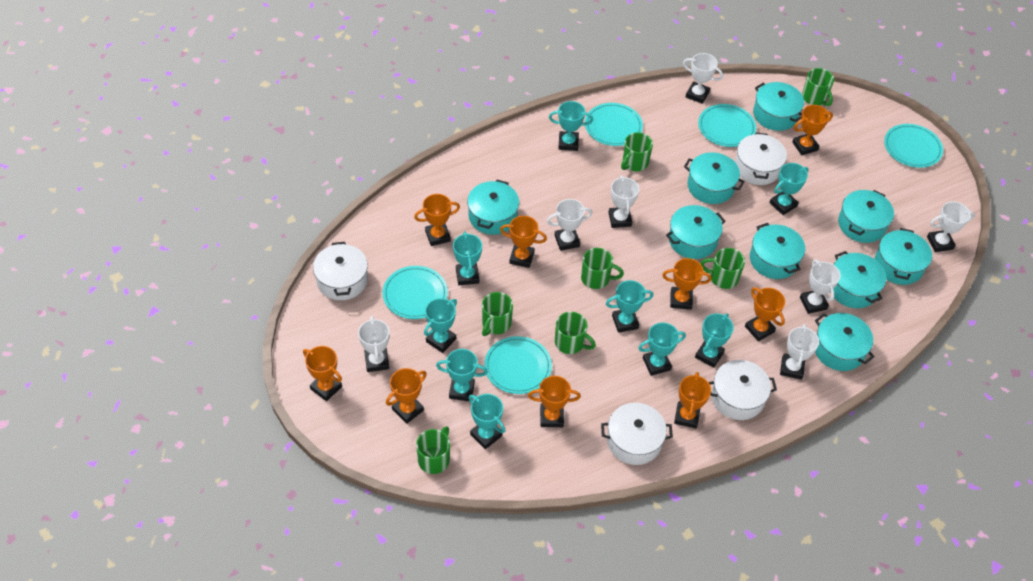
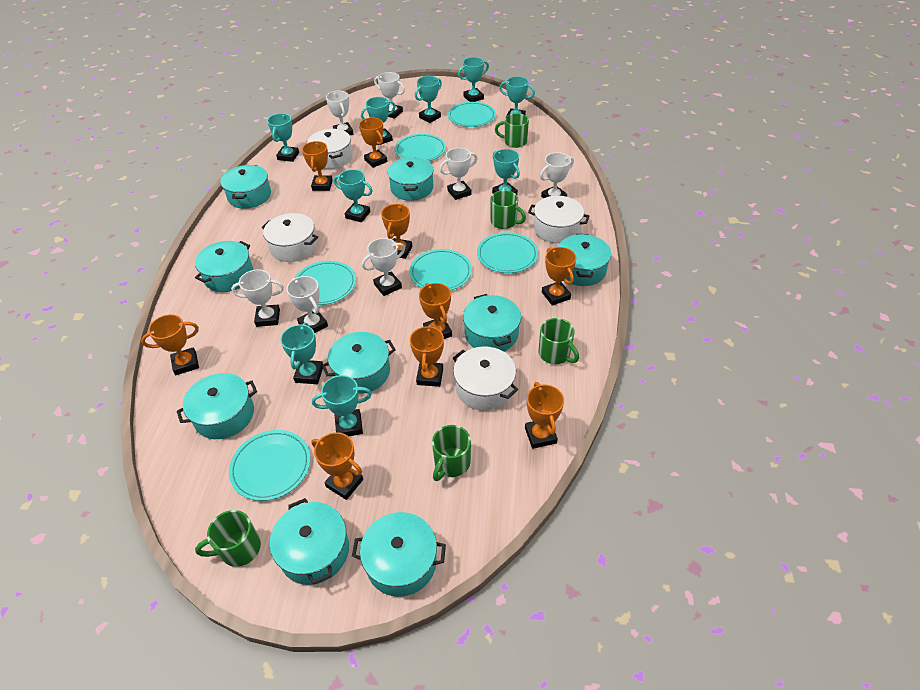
green mug: 7 -> 5
turquoise plate: 5 -> 6

